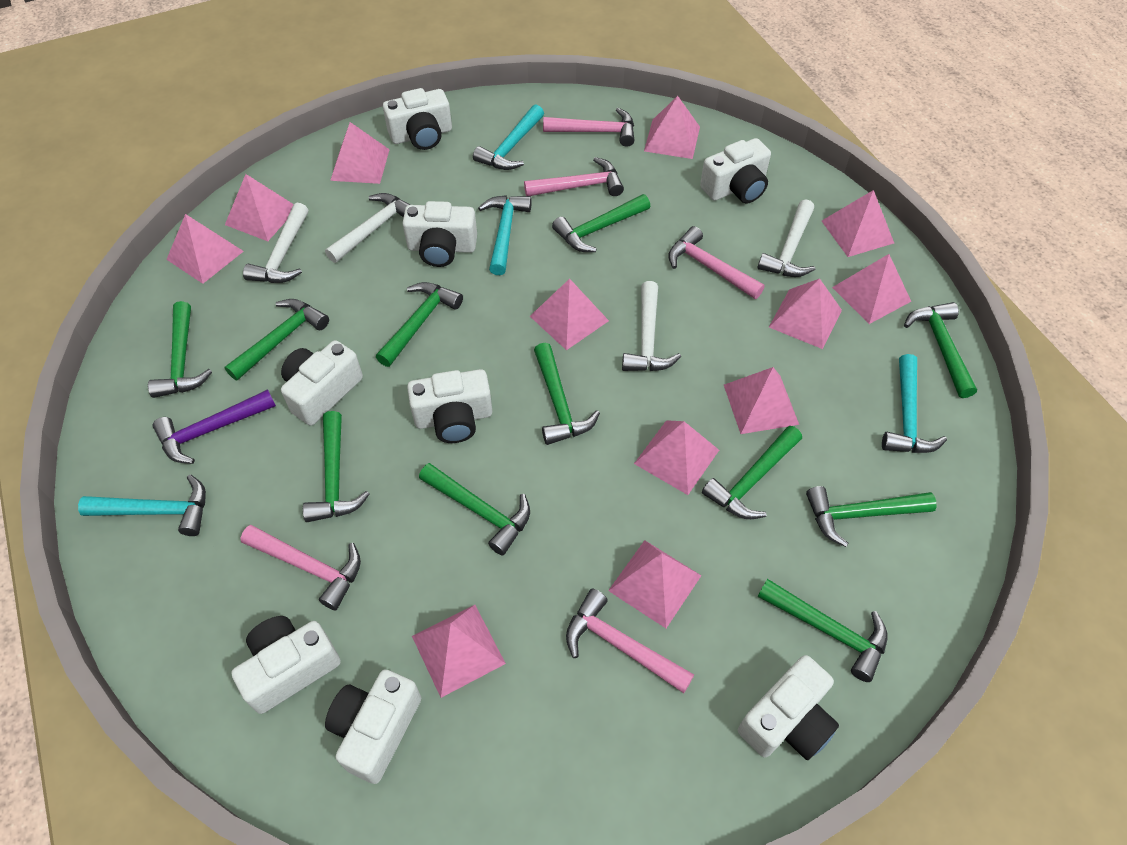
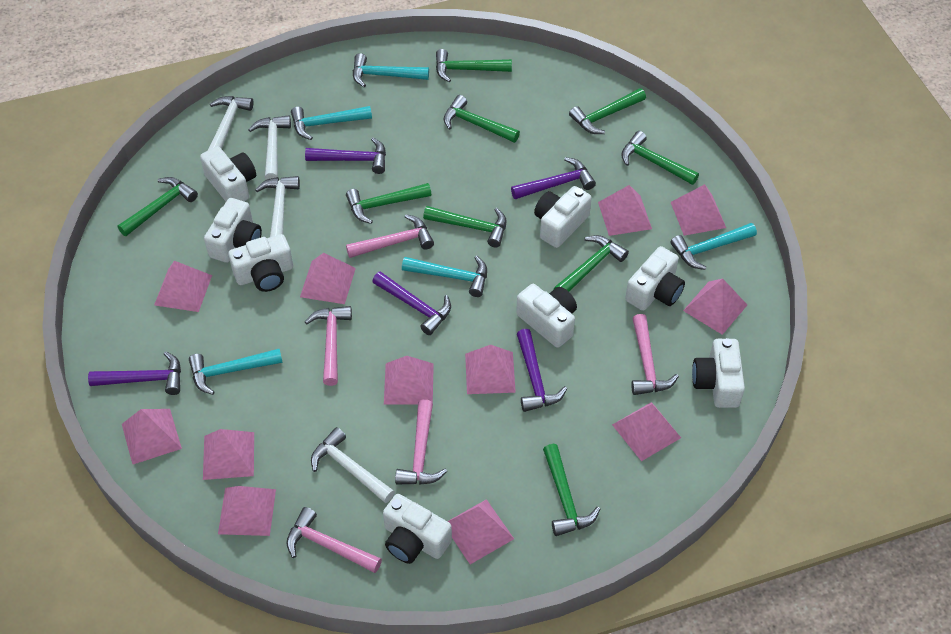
green hammer: 11 -> 9
purple hammer: 1 -> 5
turquoise hammer: 4 -> 5

